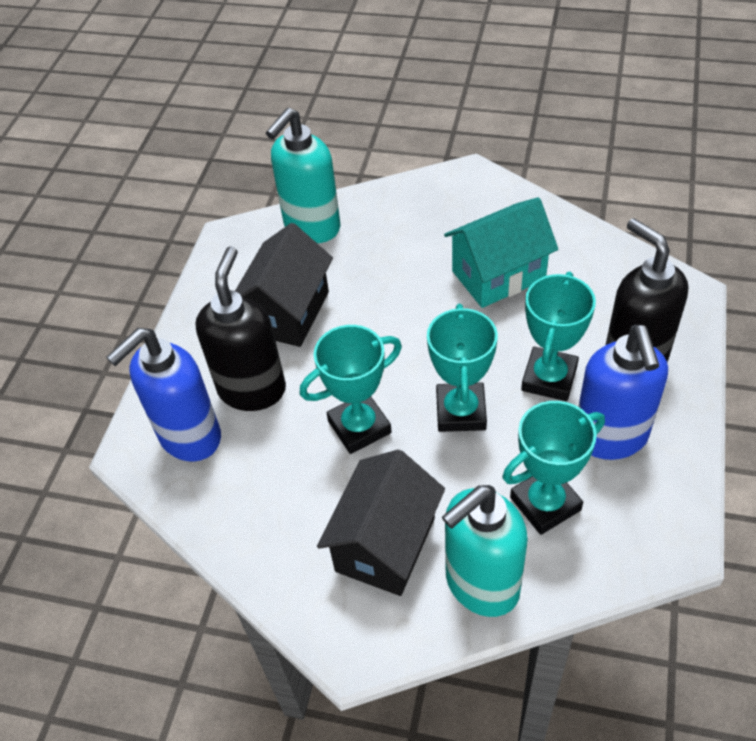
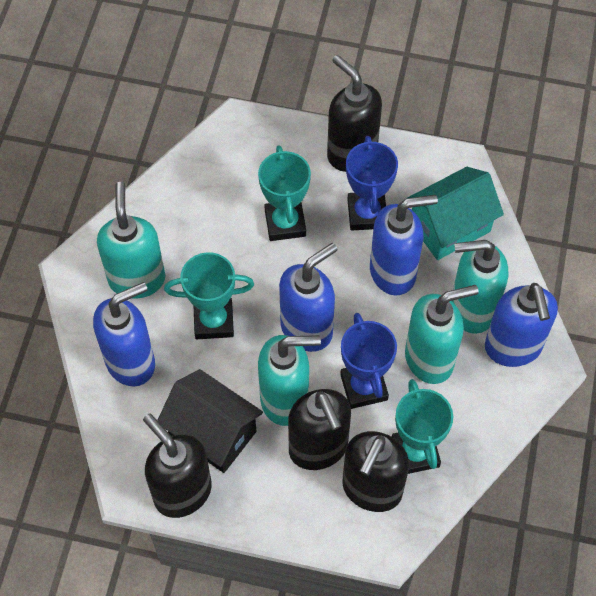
black house: 2 -> 1
black soap dispenser: 2 -> 4
blue soap dispenser: 2 -> 4
blue trophy: 0 -> 2
turquoise soap dispenser: 2 -> 4
turquoise trophy: 4 -> 3

